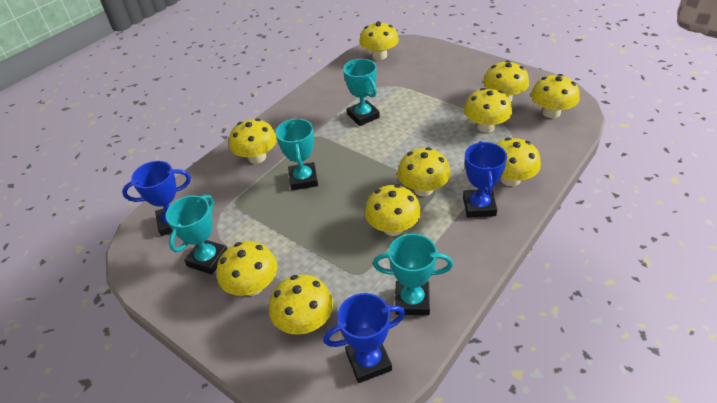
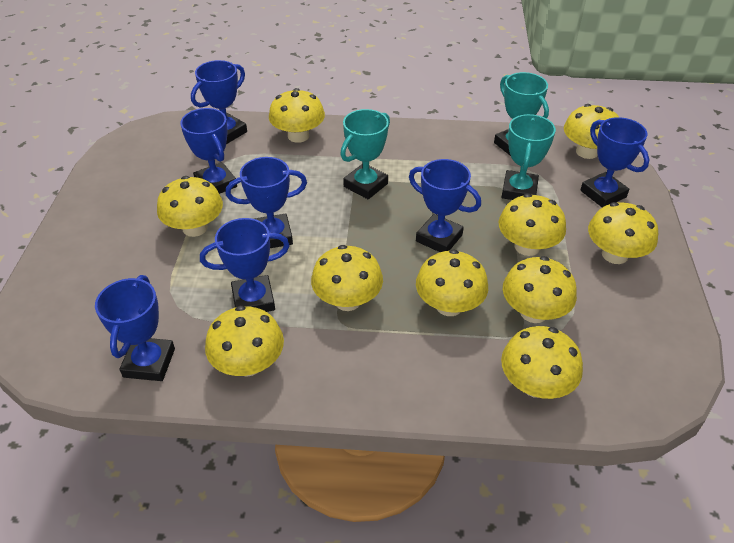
blue trophy: 3 -> 7
turquoise trophy: 4 -> 3

